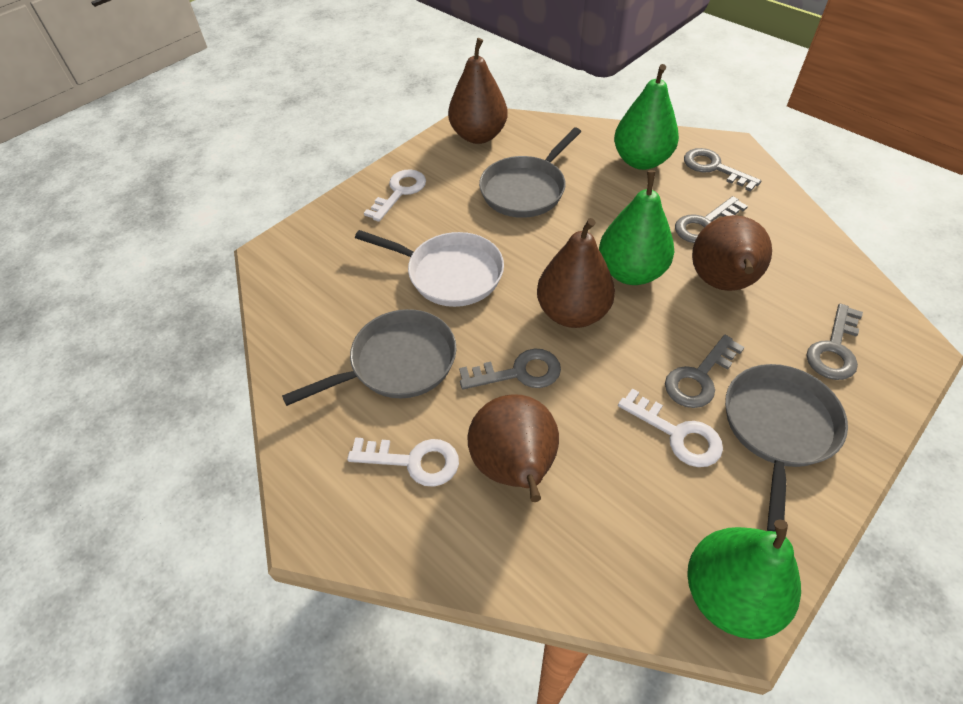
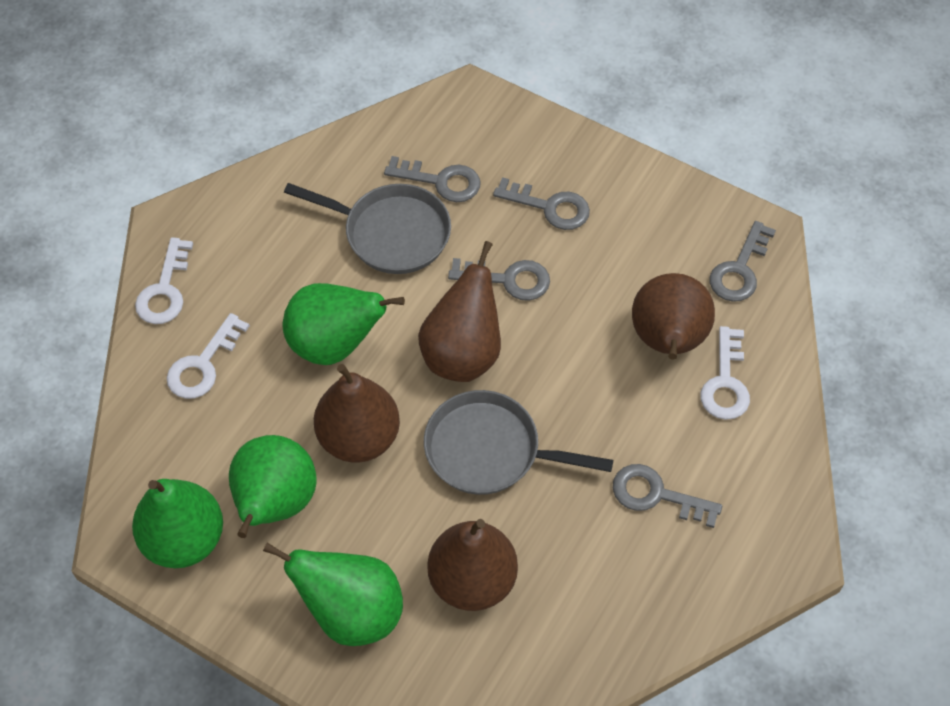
green pear: 3 -> 4
grey pan: 3 -> 2
white pan: 1 -> 0

